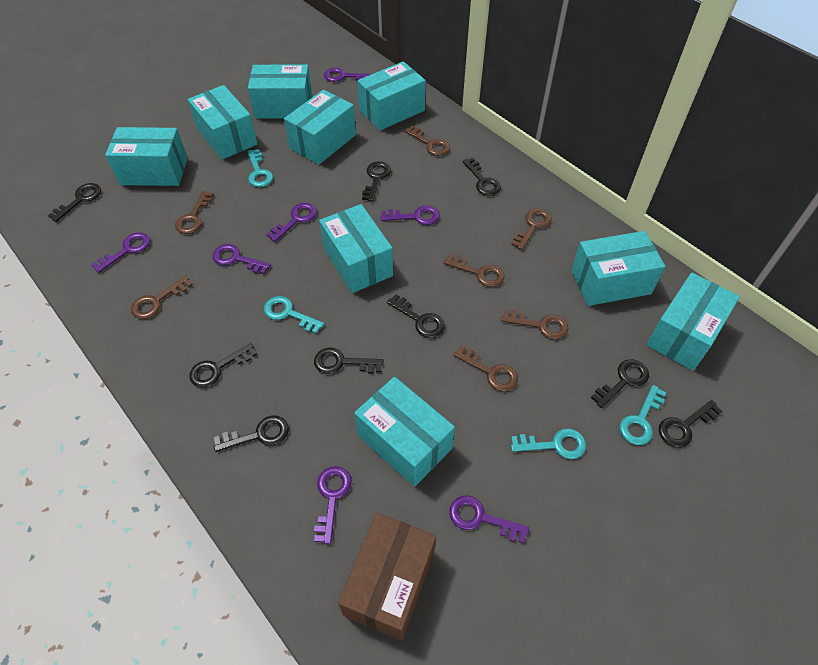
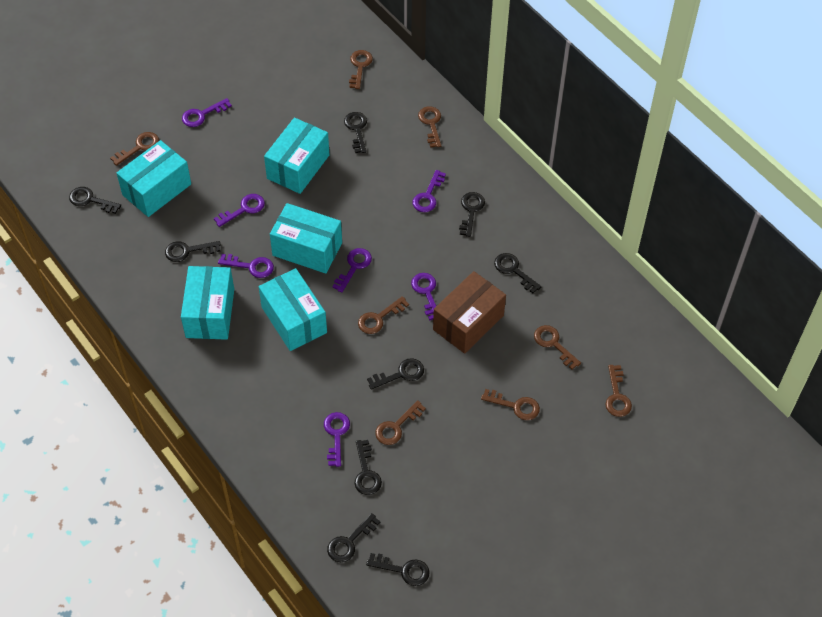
brown key: 7 -> 8
turquoise box: 9 -> 5
turquoise key: 4 -> 0

